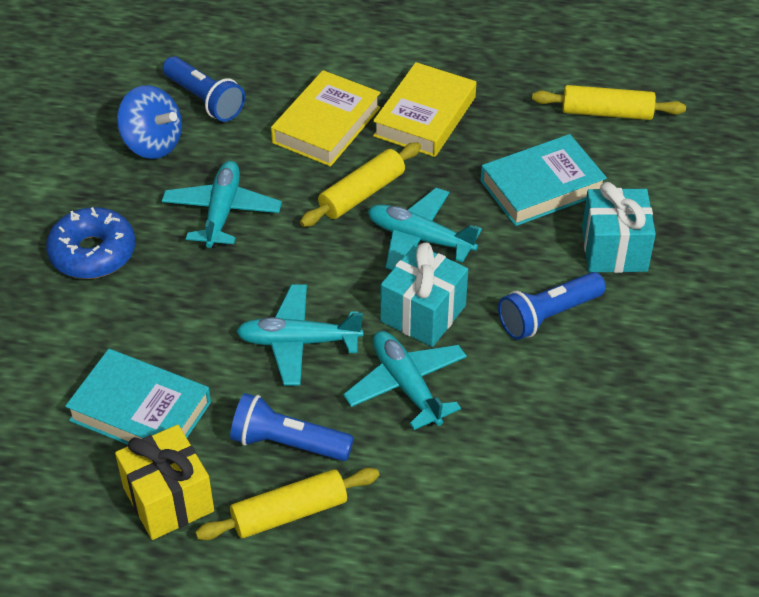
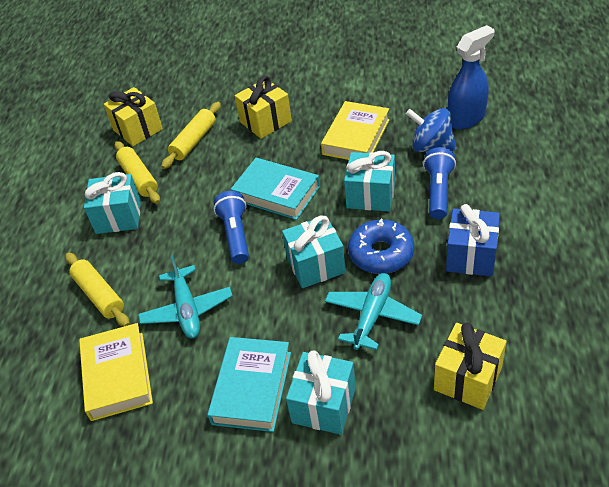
blue flashlight: 3 -> 2
blue gift: 0 -> 1
blue spray bottle: 0 -> 1
turquoise gift: 2 -> 4
turquoise plane: 4 -> 2
yellow gift: 1 -> 3

